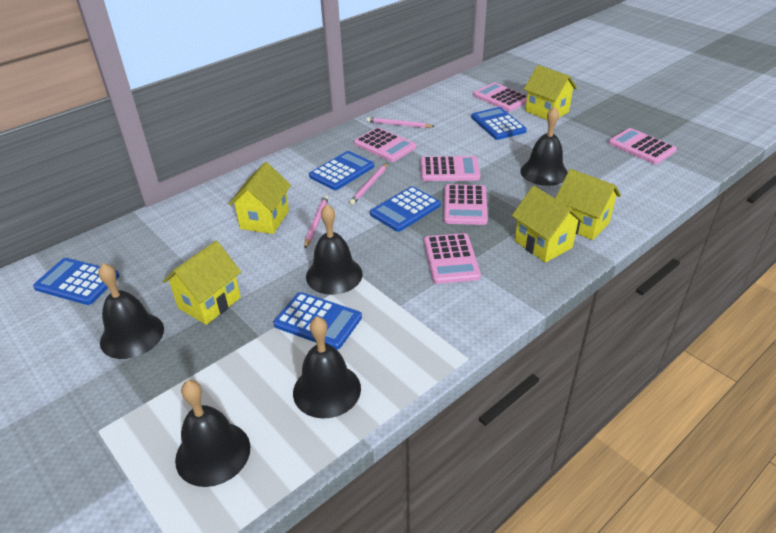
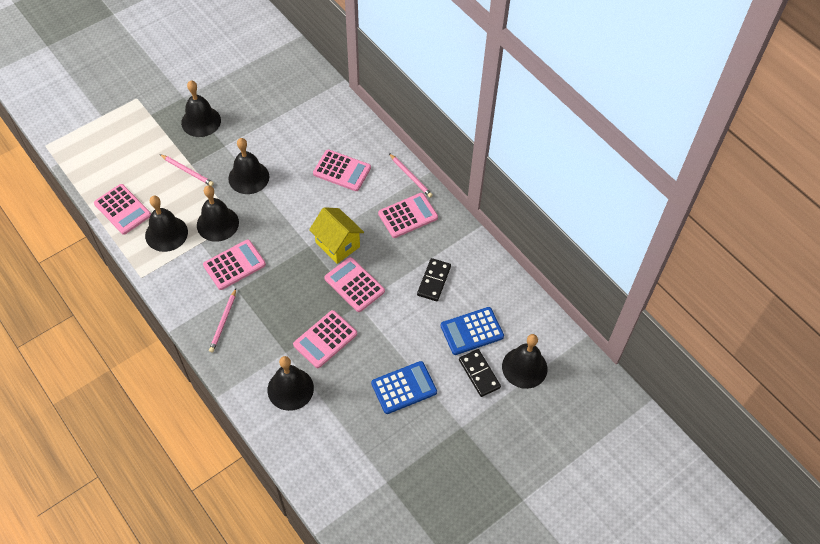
black bell: 5 -> 6
black domino: 0 -> 2
blue calculator: 5 -> 2
yellow house: 5 -> 1

